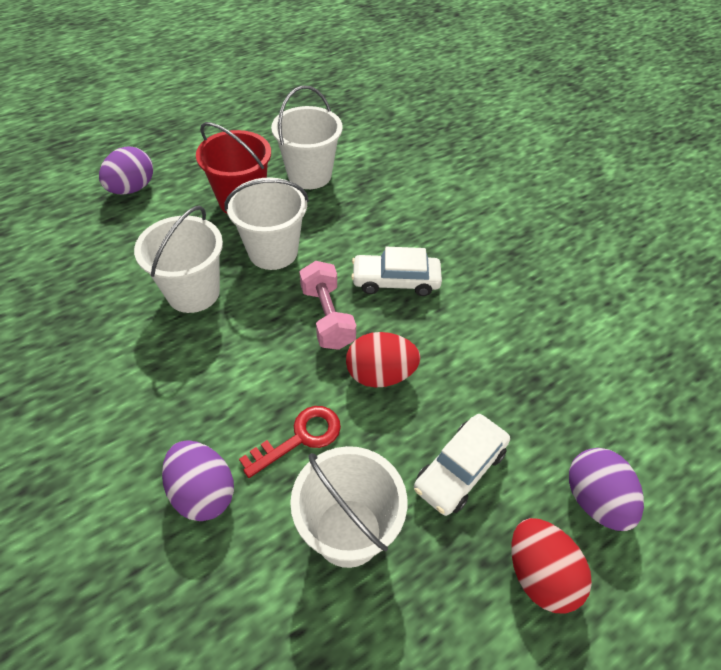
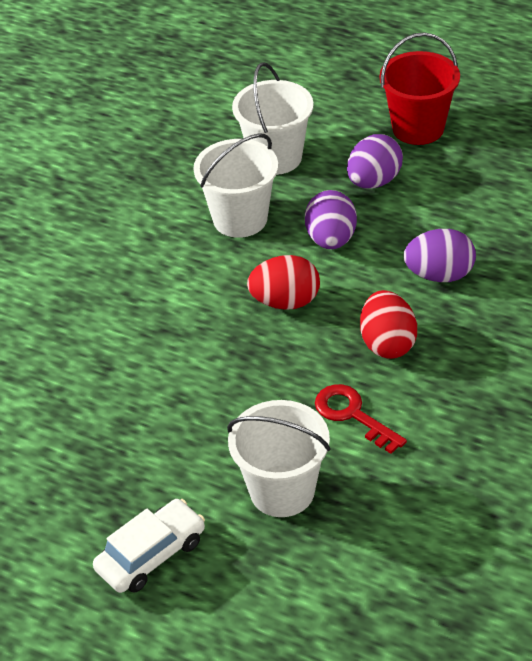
pink dumbbell: 1 -> 0
white bucket: 4 -> 3
white car: 2 -> 1

